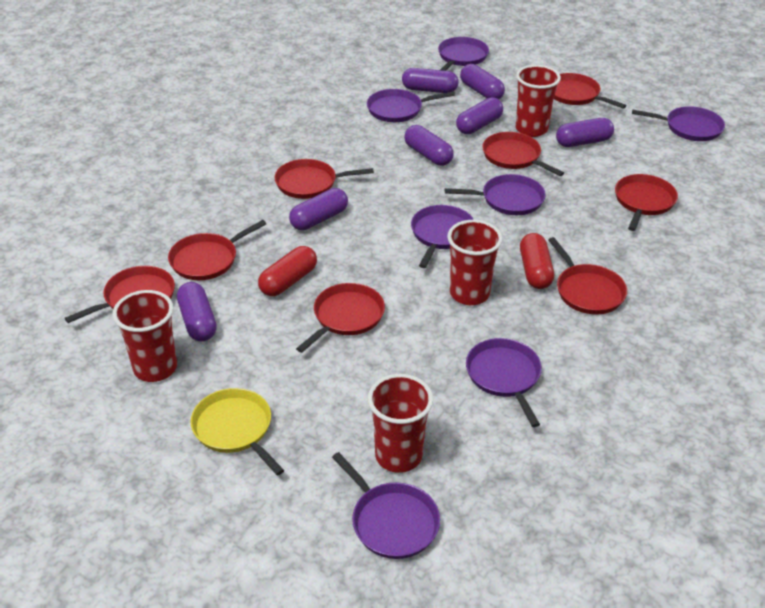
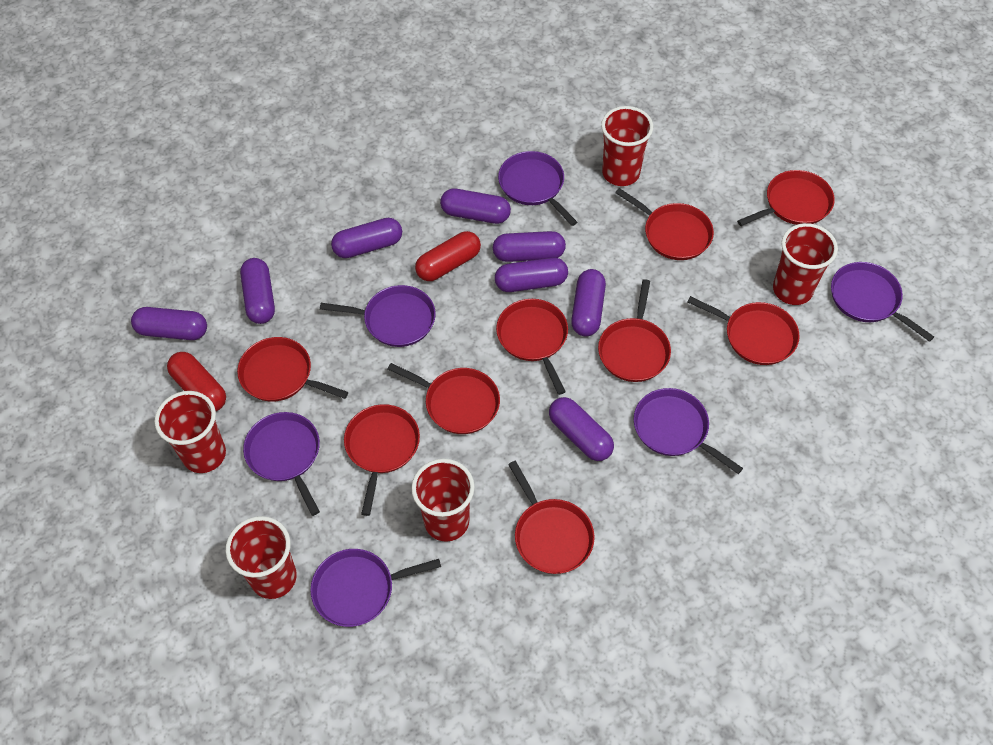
purple capsule: 7 -> 8
purple pan: 7 -> 6
red cup: 4 -> 5
red pan: 8 -> 9
yellow pan: 1 -> 0

